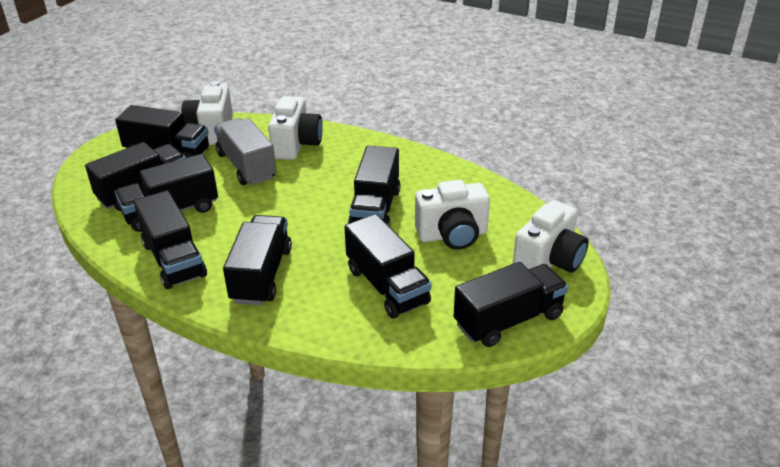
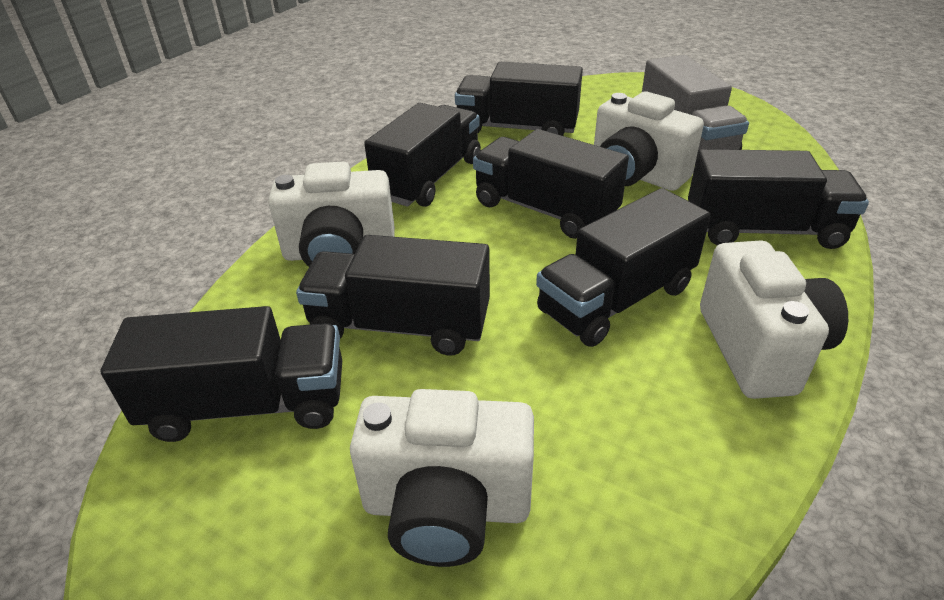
black truck: 8 -> 7

